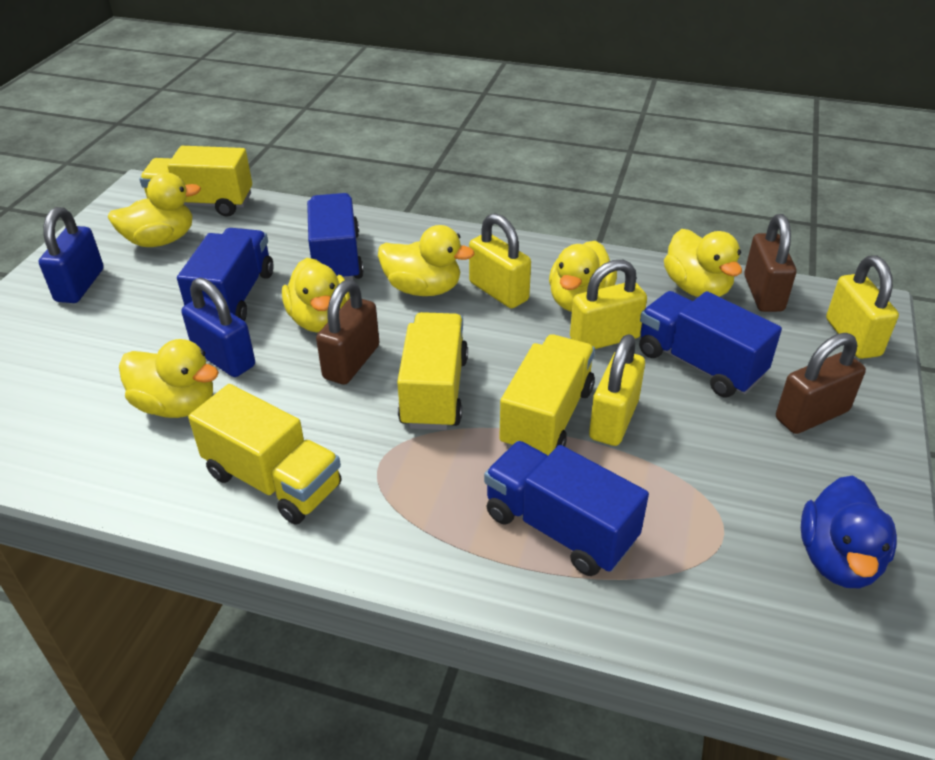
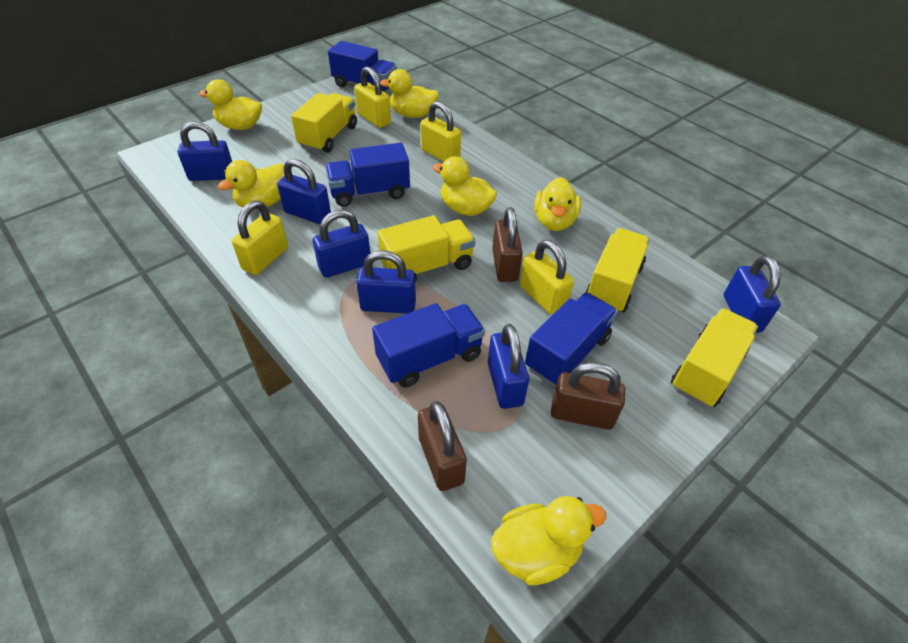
blue duck: 1 -> 0
blue padlock: 2 -> 6

